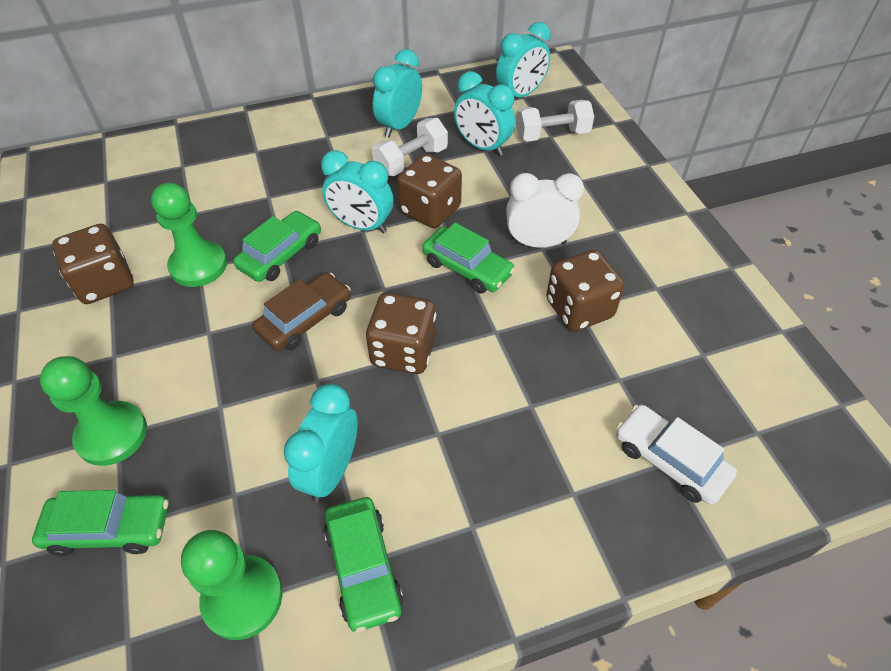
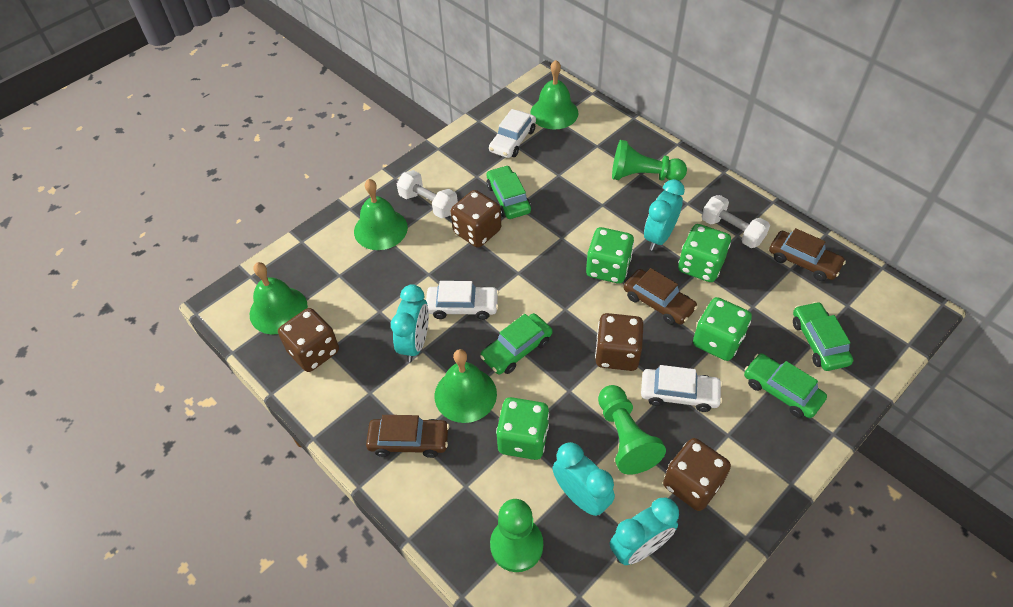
brown car: 1 -> 3
green bell: 0 -> 4
green dice: 0 -> 4
turquoise clock: 5 -> 4
white car: 1 -> 3
white clock: 1 -> 0

